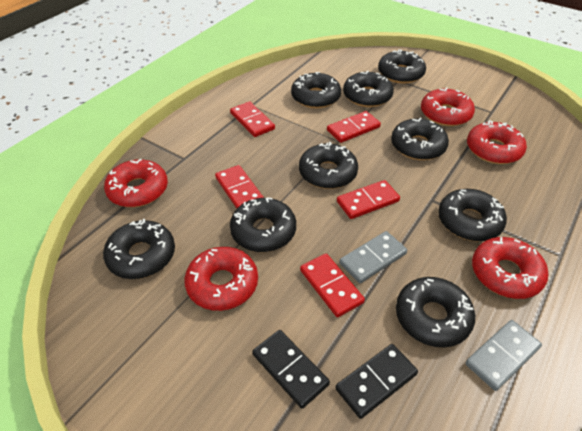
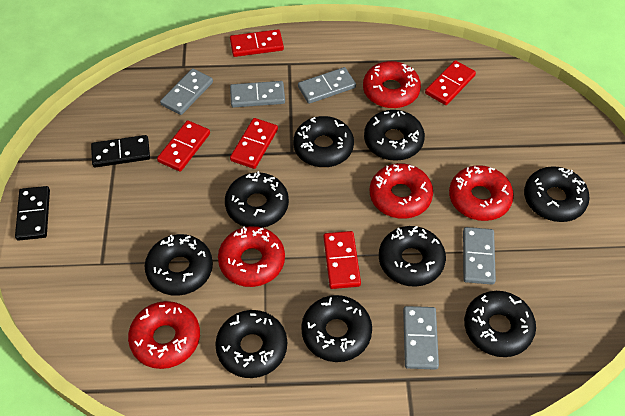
grey domino: 2 -> 5

